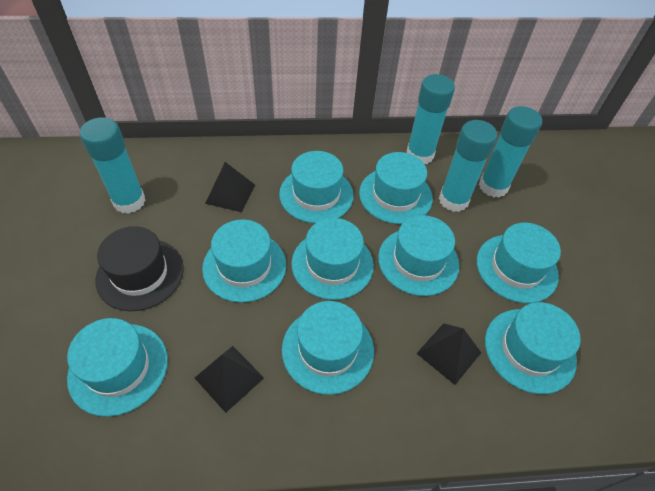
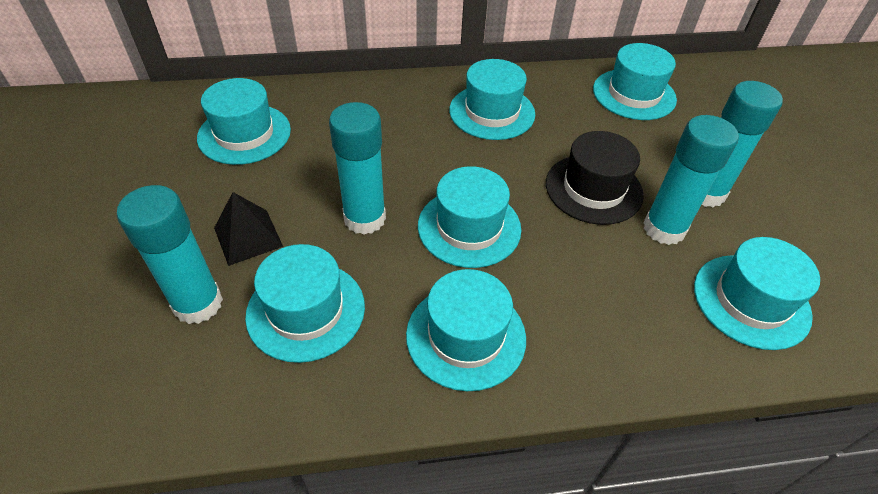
black pyramid: 3 -> 1
turquoise hat: 9 -> 7

